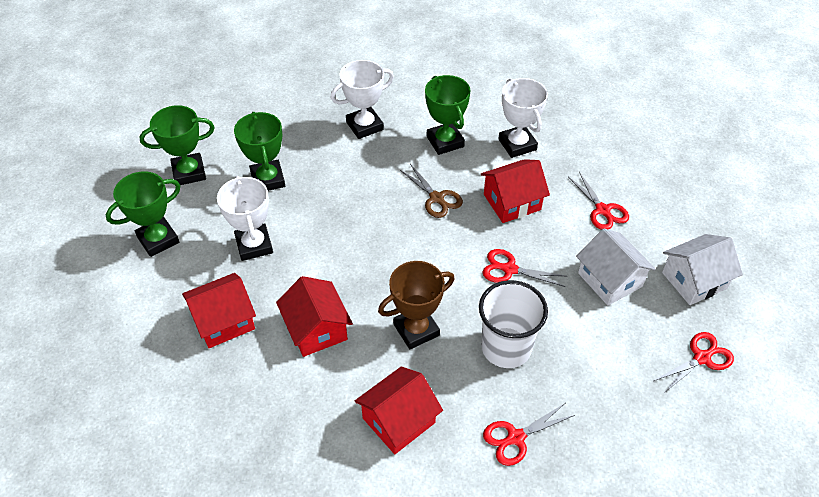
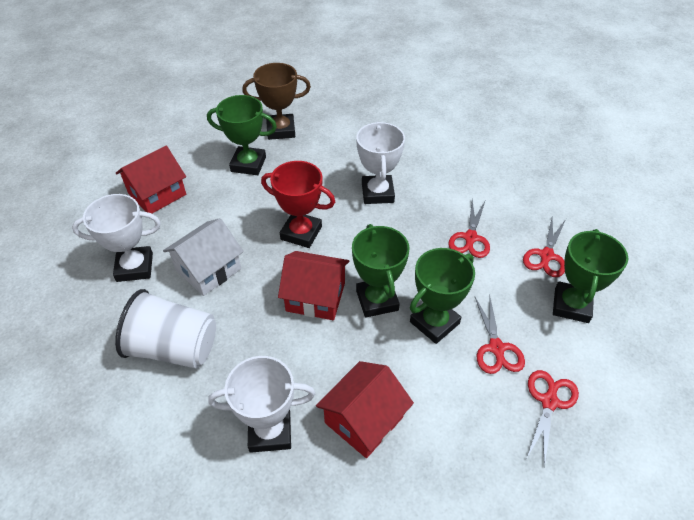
brown scissors: 1 -> 0
red house: 4 -> 3
red trophy: 0 -> 1
white house: 2 -> 1

